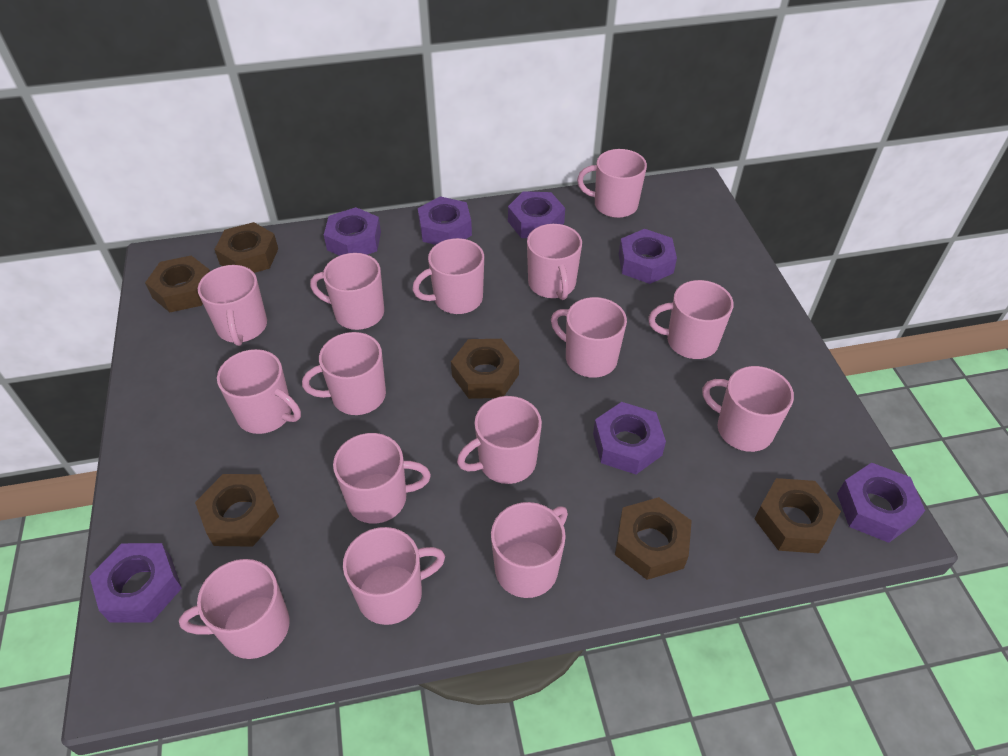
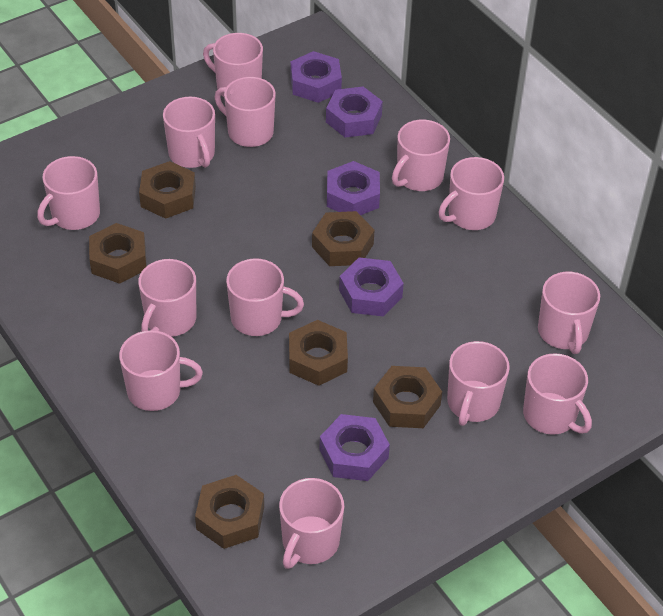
pink mug: 15 -> 13
purple nut: 7 -> 5

